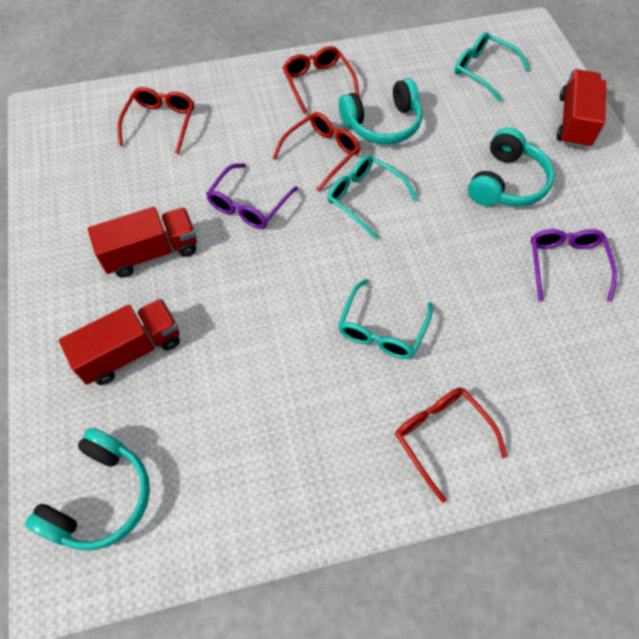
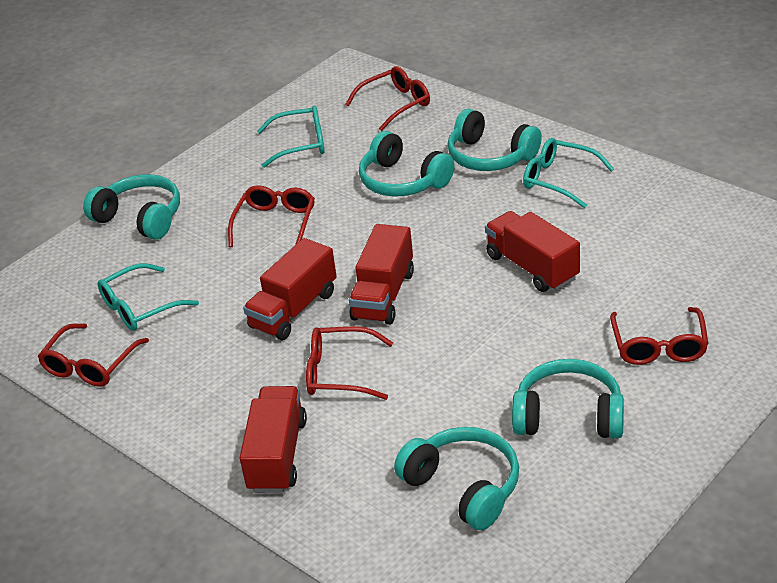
purple glasses: 2 -> 0
red glasses: 4 -> 5
red truck: 3 -> 4
turquoise headphones: 3 -> 5

